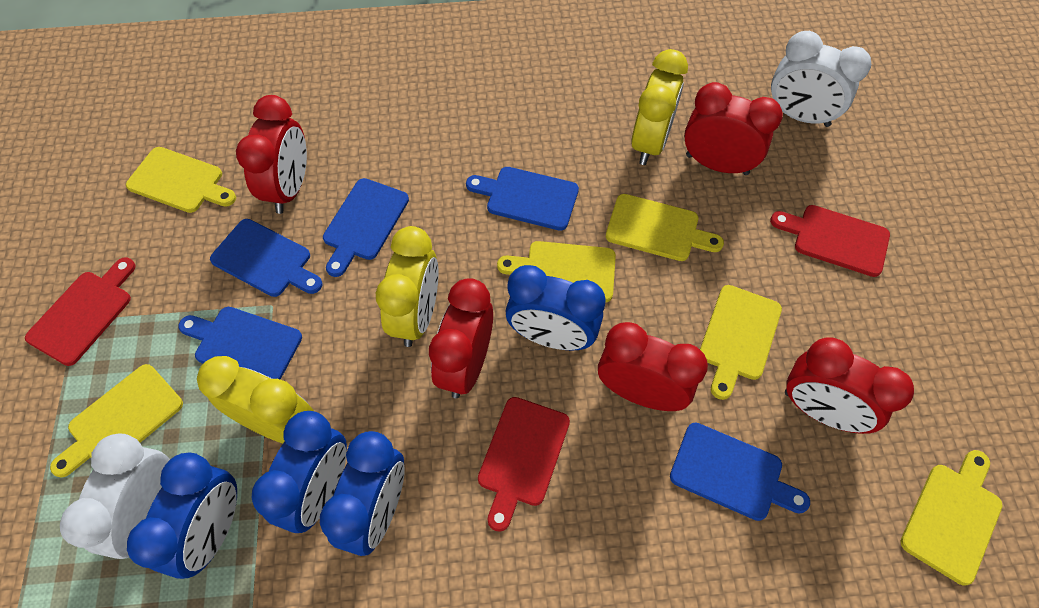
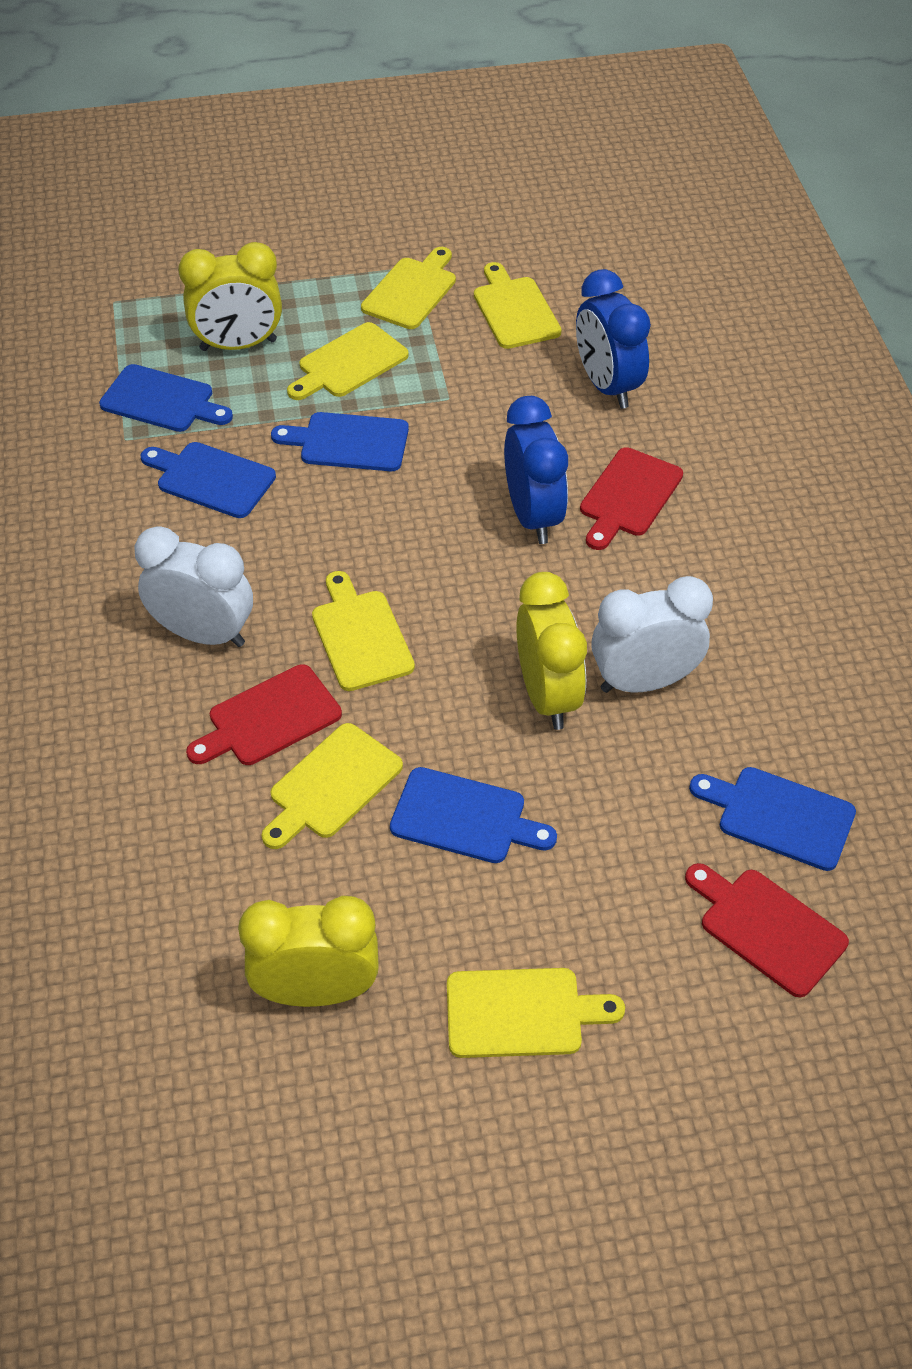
blue clock: 4 -> 2
red clock: 5 -> 0

